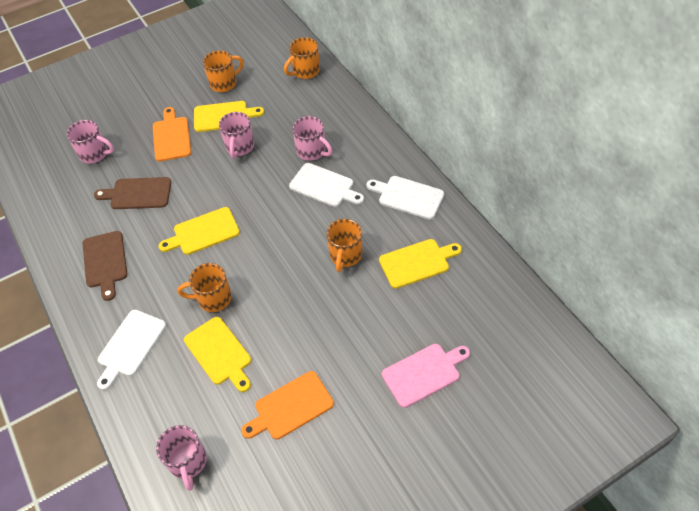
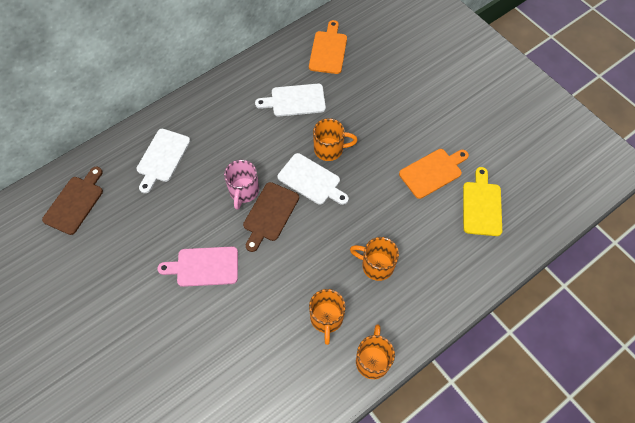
pink mug: 4 -> 1
yellow cutting board: 4 -> 1

